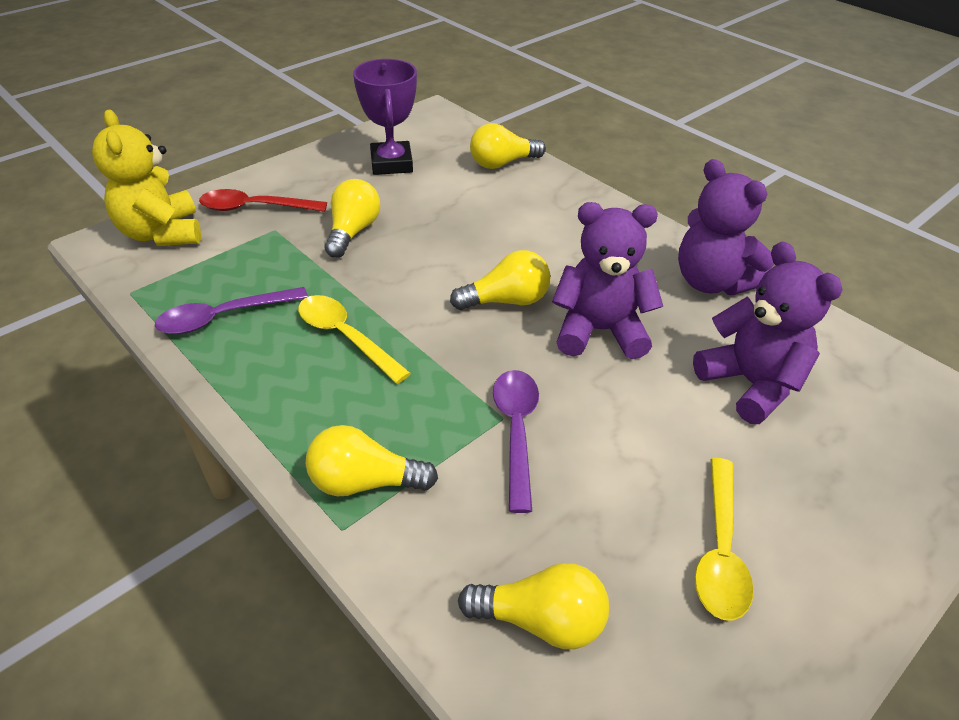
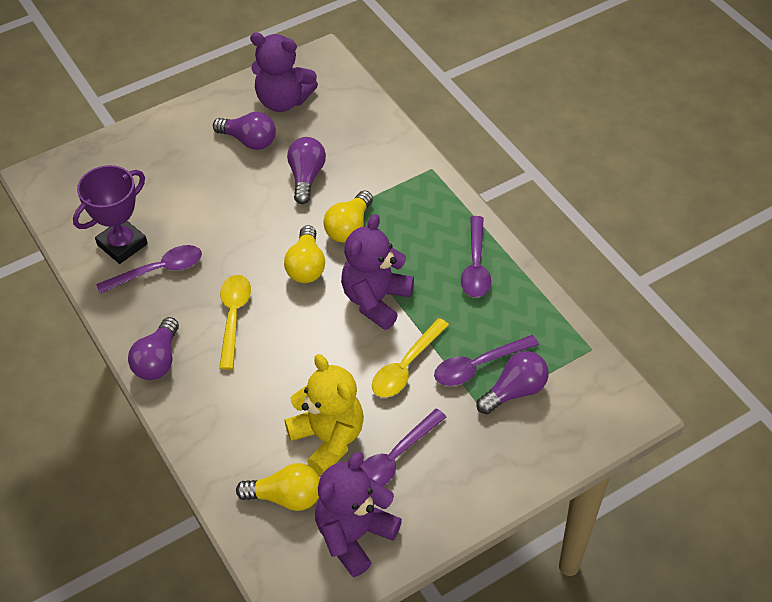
purple light bulb: 0 -> 4
purple spoon: 2 -> 4
red spoon: 1 -> 0
yellow light bulb: 5 -> 3

